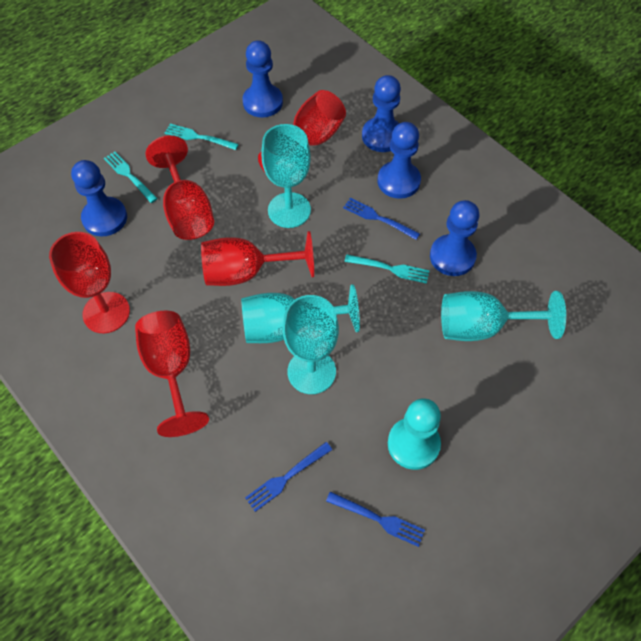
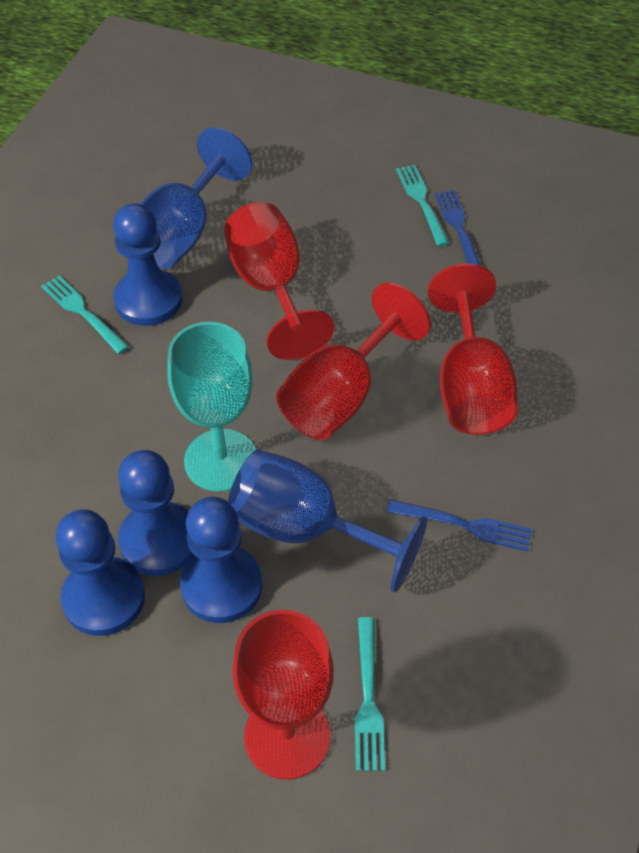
blue fork: 3 -> 2
blue goblet: 0 -> 2
blue pawn: 5 -> 4
red goblet: 5 -> 4
turquoise goblet: 4 -> 1
turquoise pawn: 1 -> 0

